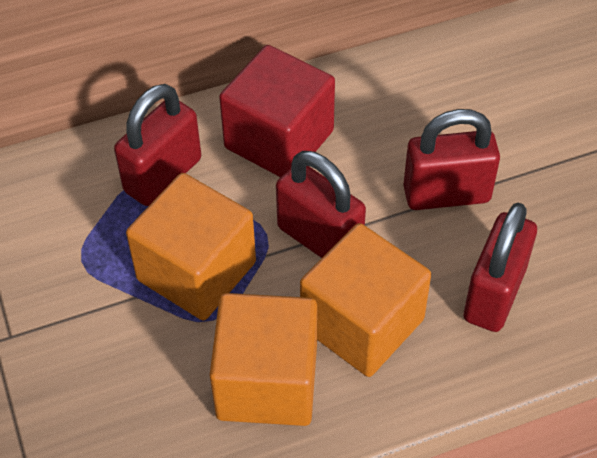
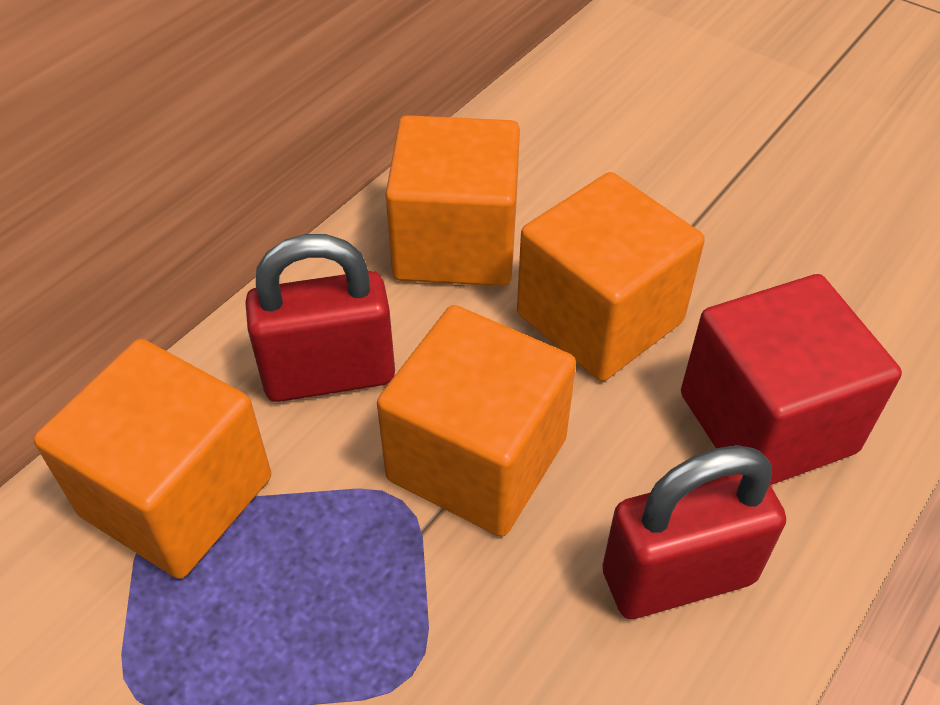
orange cube: 3 -> 4
red padlock: 4 -> 2

